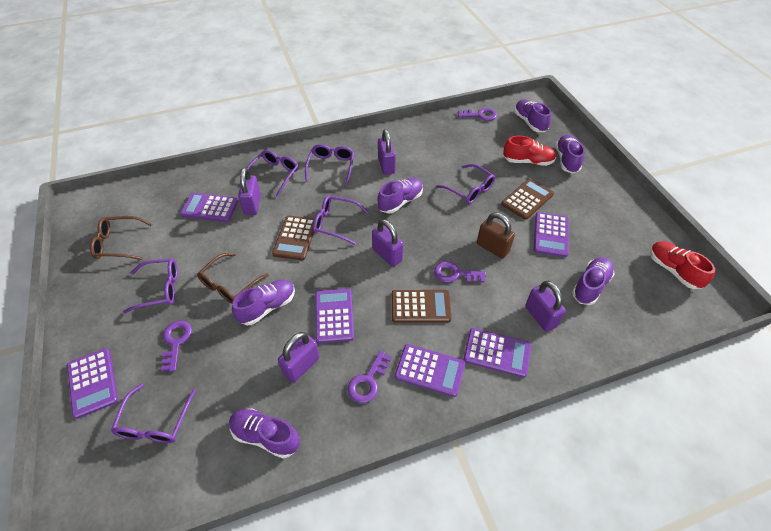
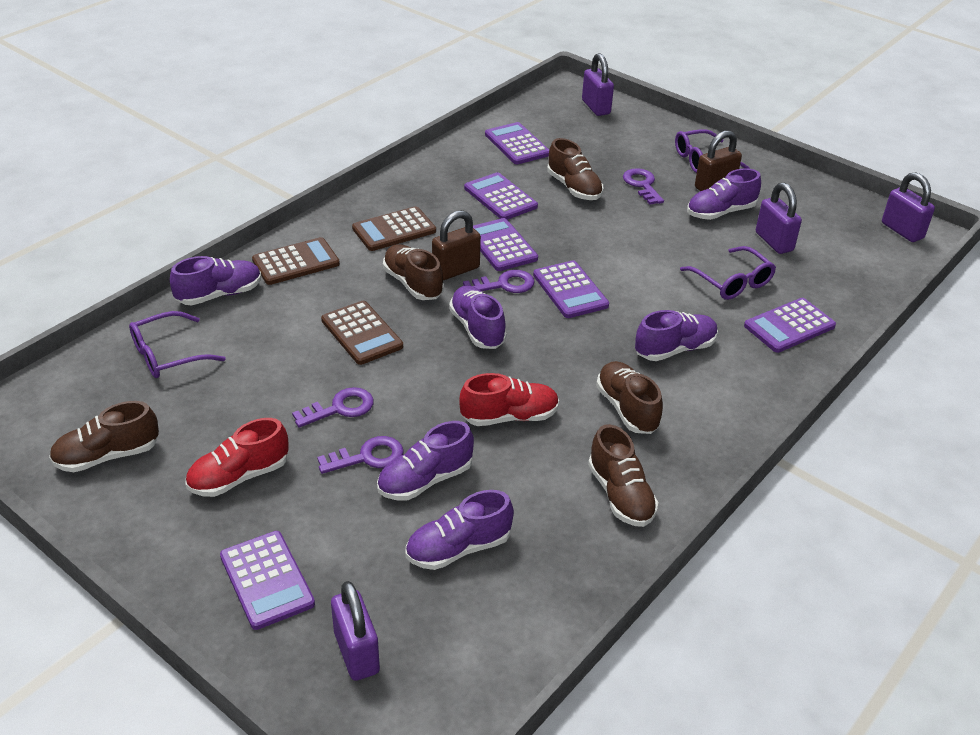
brown glasses: 2 -> 0
brown padlock: 1 -> 2
brown shoe: 0 -> 5
purple glasses: 6 -> 3
purple padlock: 5 -> 4

